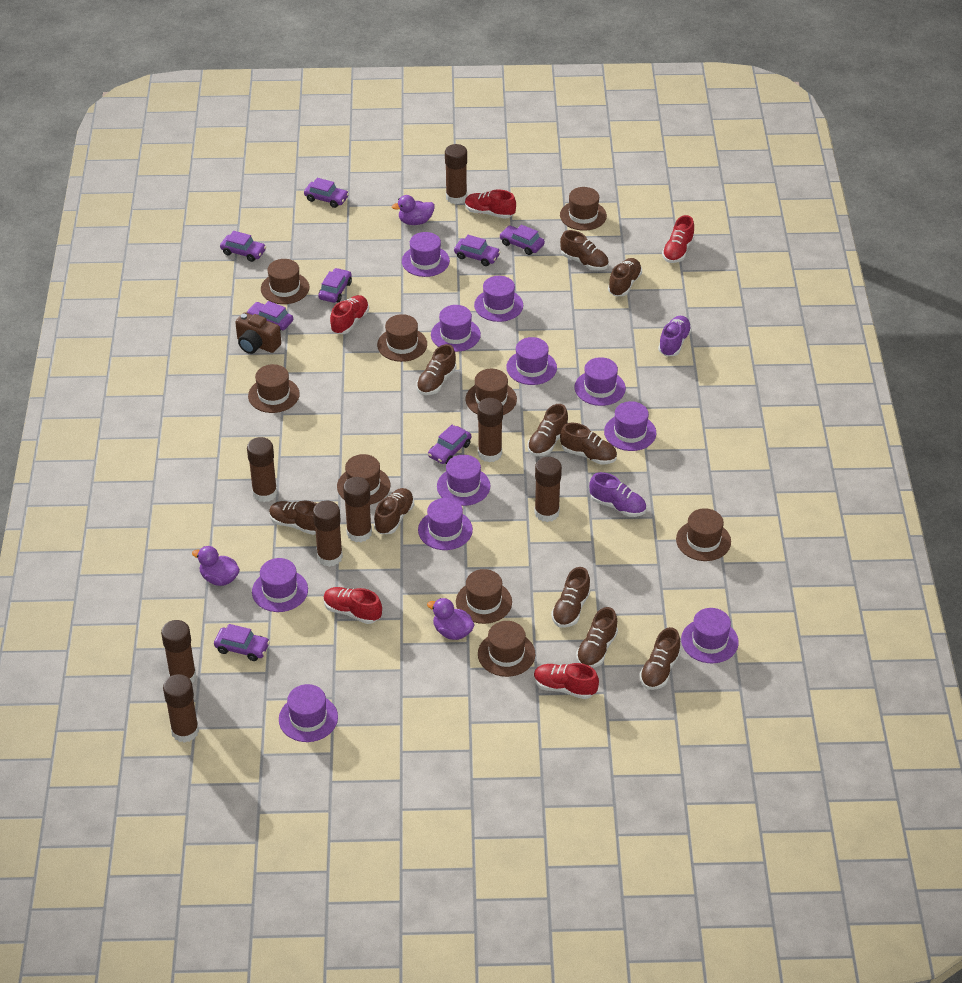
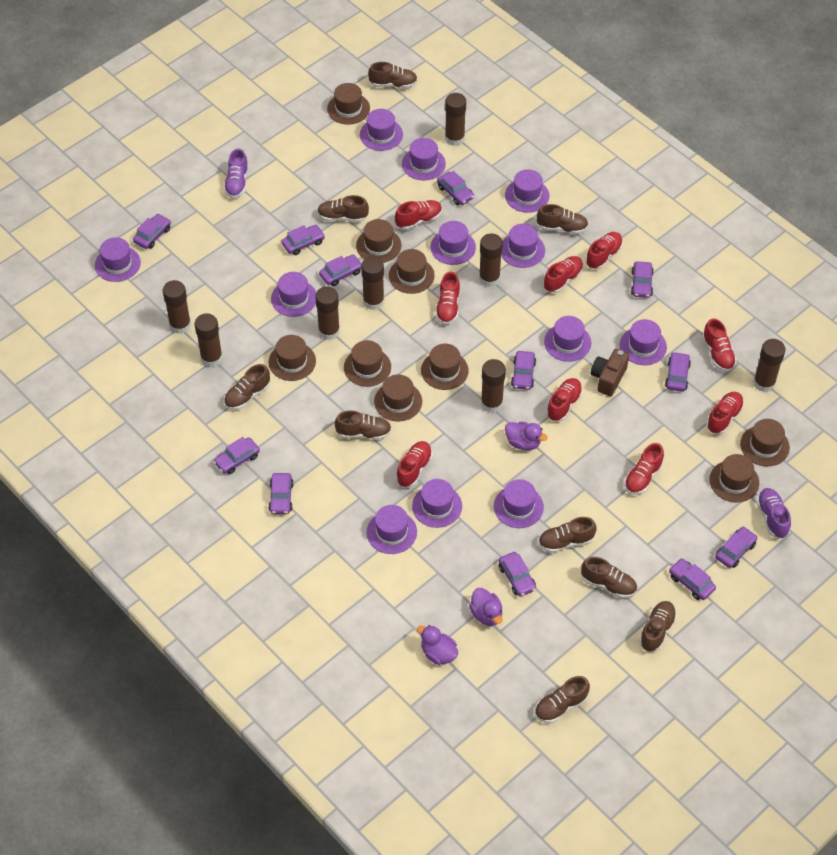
brown shoe: 10 -> 9
purple car: 8 -> 12
purple hat: 11 -> 12
red shoe: 5 -> 9

